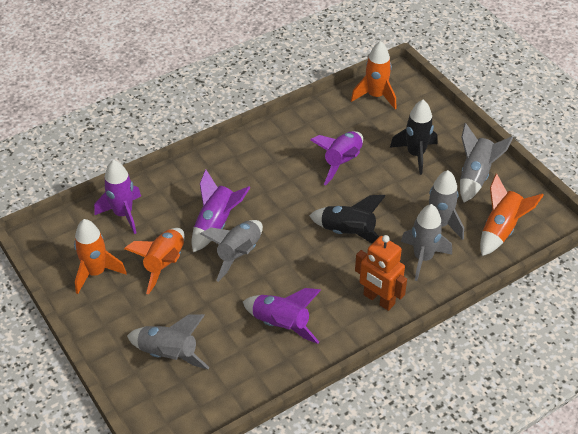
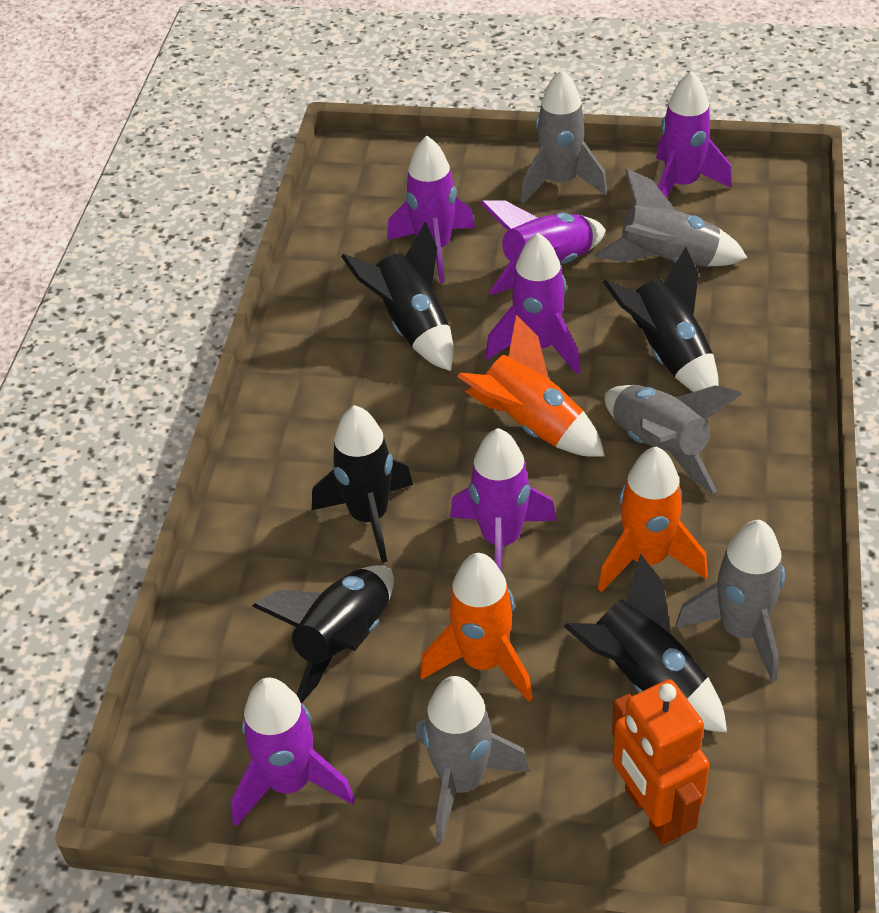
black rocket: 2 -> 5
orange rocket: 4 -> 3
purple rocket: 4 -> 6

